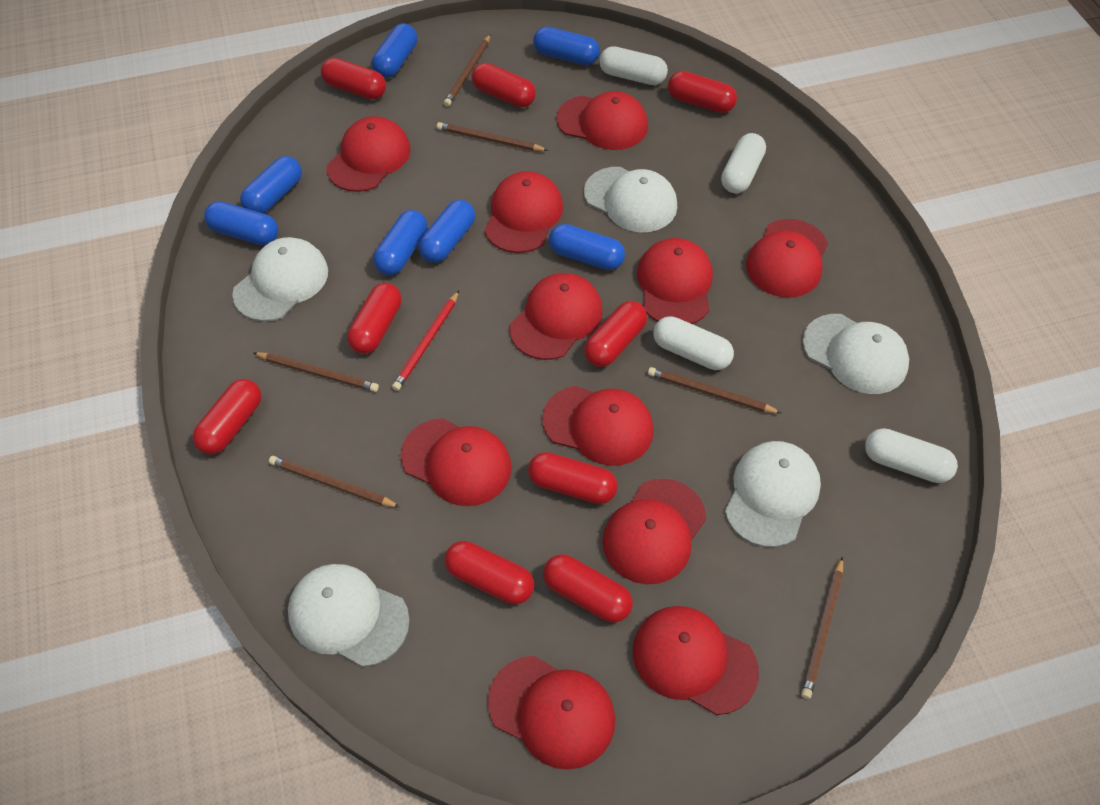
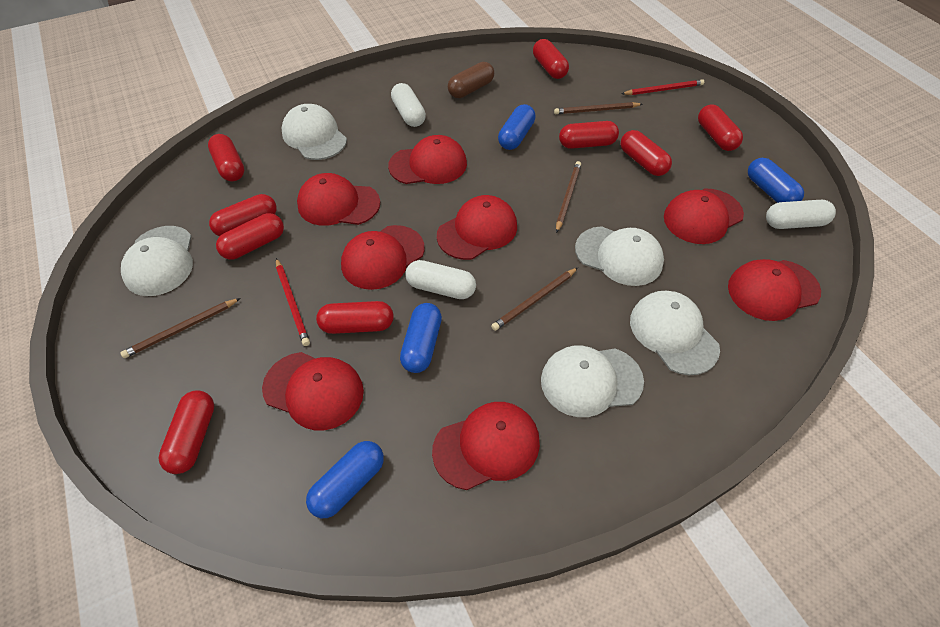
blue capsule: 7 -> 4
brown capsule: 0 -> 1
brown pencil: 6 -> 4
red cap: 11 -> 8
red pencil: 1 -> 2
white capsule: 4 -> 3

